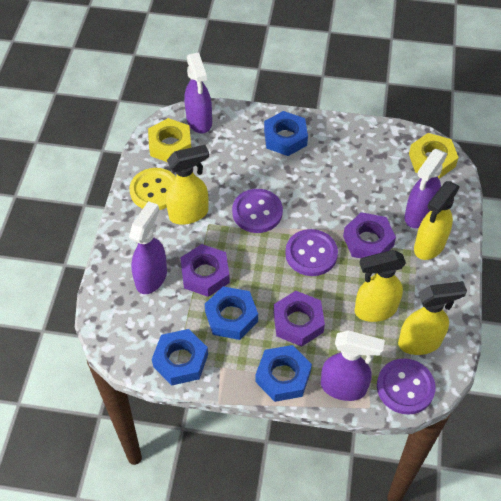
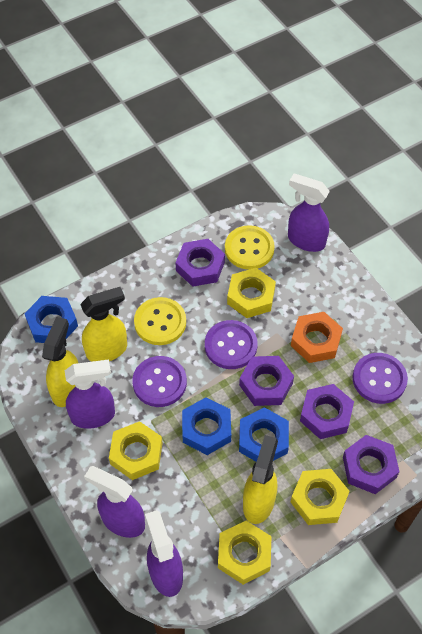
blue nut: 4 -> 3
orange nut: 0 -> 1
purple nut: 3 -> 4
yellow button: 1 -> 2
yellow nut: 2 -> 4
yellow spray bottle: 4 -> 3

